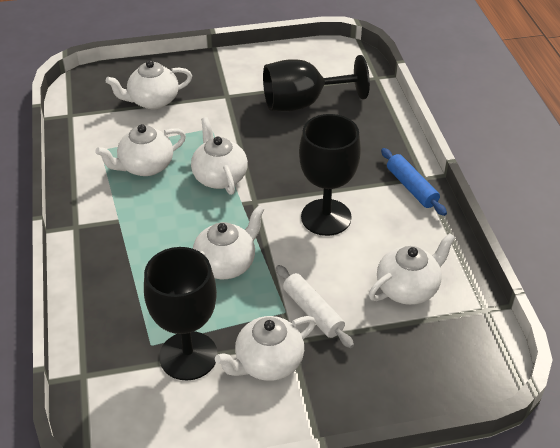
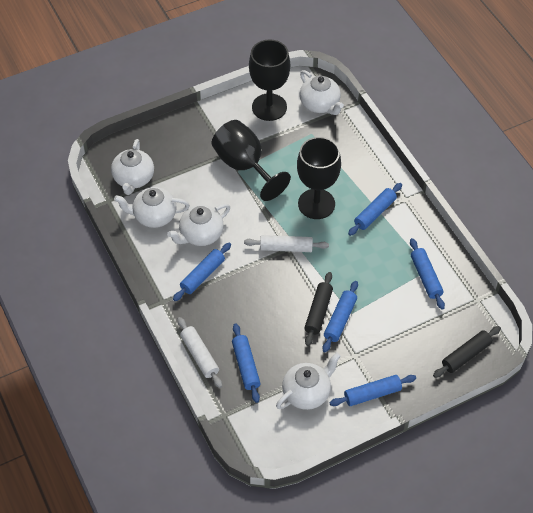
black rolling pin: 0 -> 2
blue rolling pin: 1 -> 6
white rolling pin: 1 -> 2
white teapot: 6 -> 5

